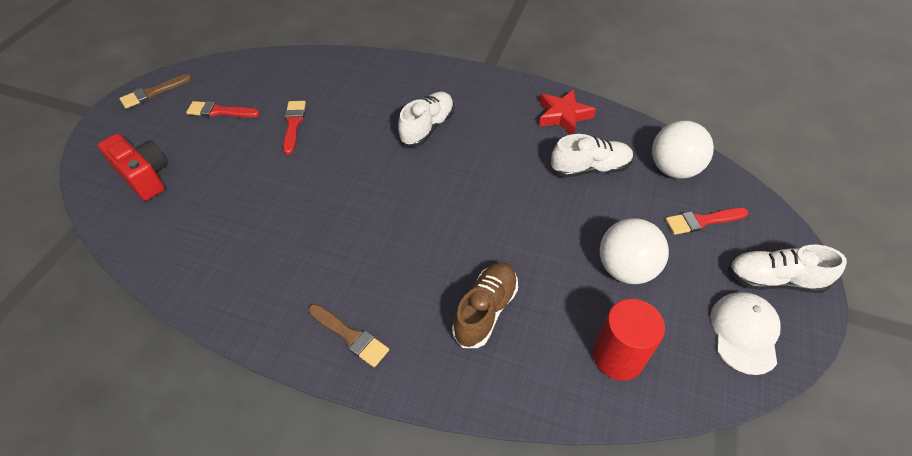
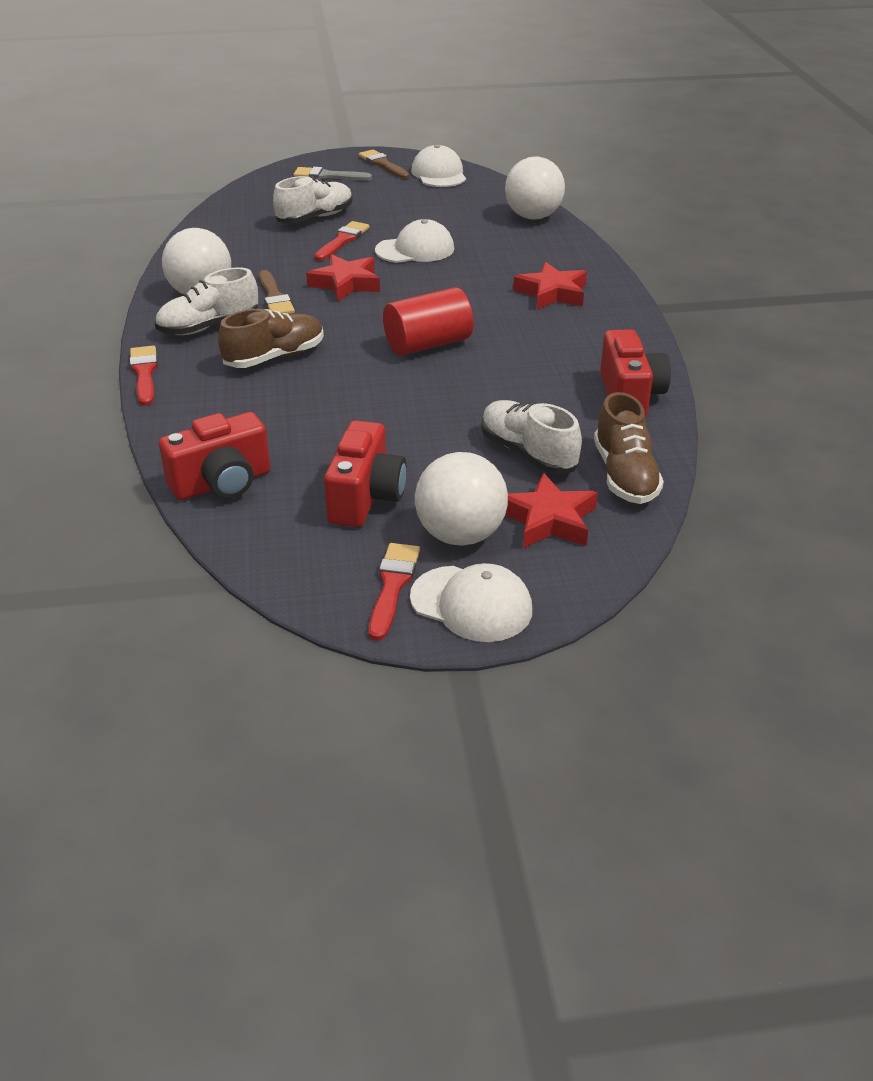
brown shoe: 1 -> 2
grey brush: 0 -> 1
red camera: 1 -> 3
red star: 1 -> 3
white ball: 2 -> 3
white cap: 1 -> 3

